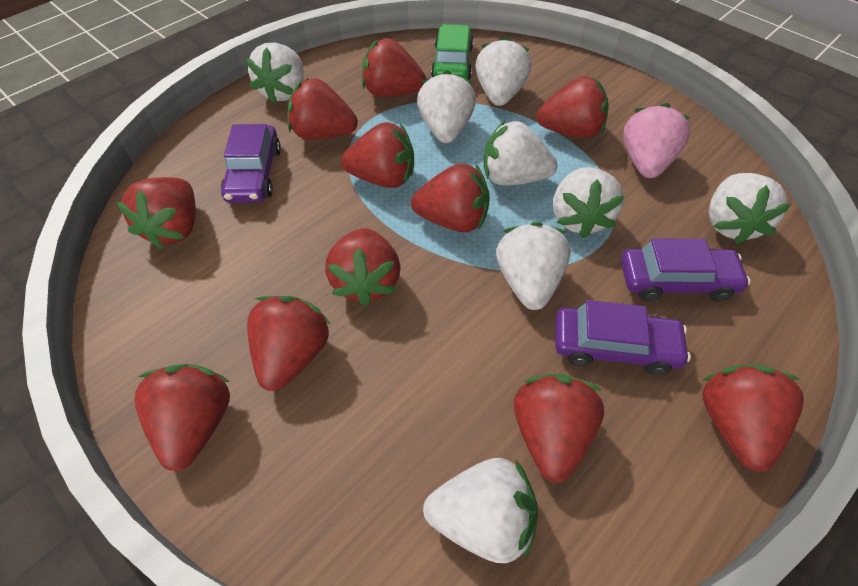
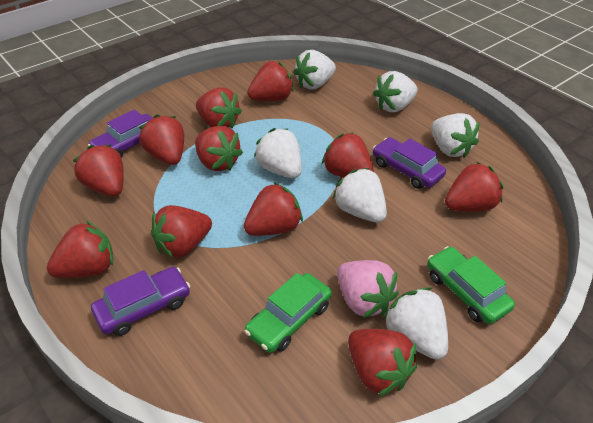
green car: 1 -> 2
white strawberry: 8 -> 6

